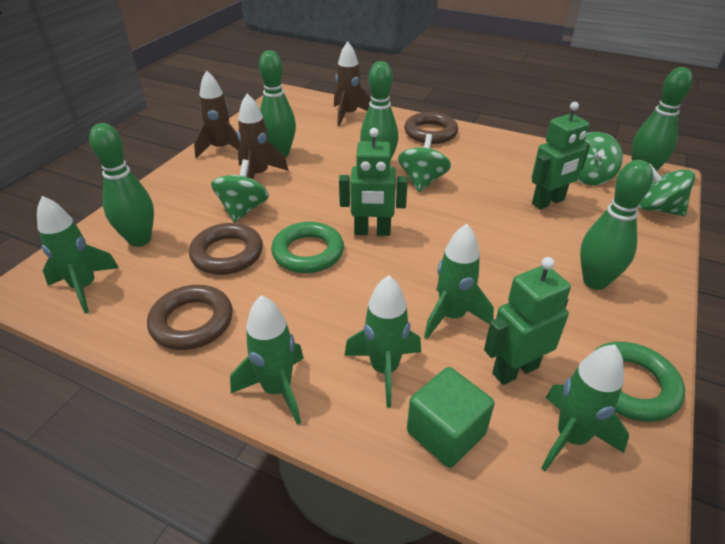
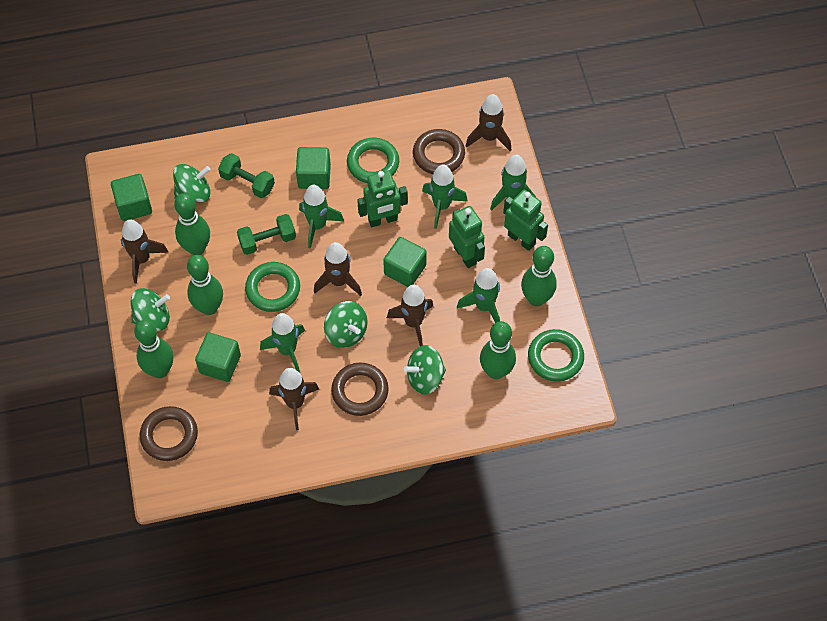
brown rocket: 3 -> 5
green cube: 1 -> 4
green dumbbell: 0 -> 2
green ring: 2 -> 3

